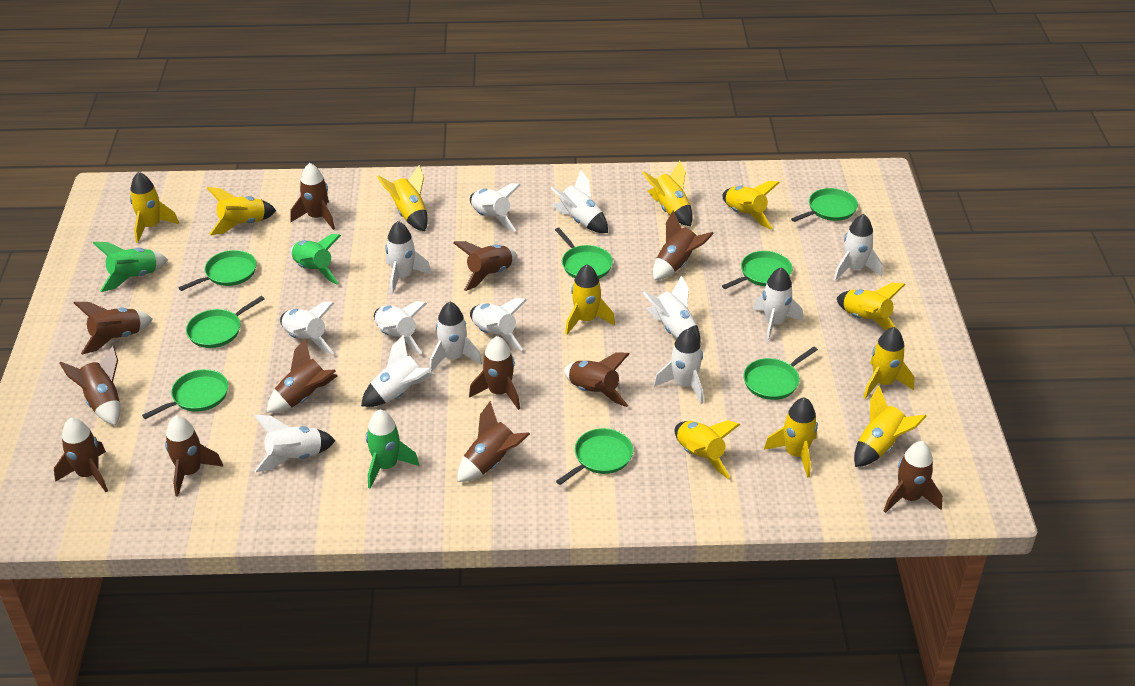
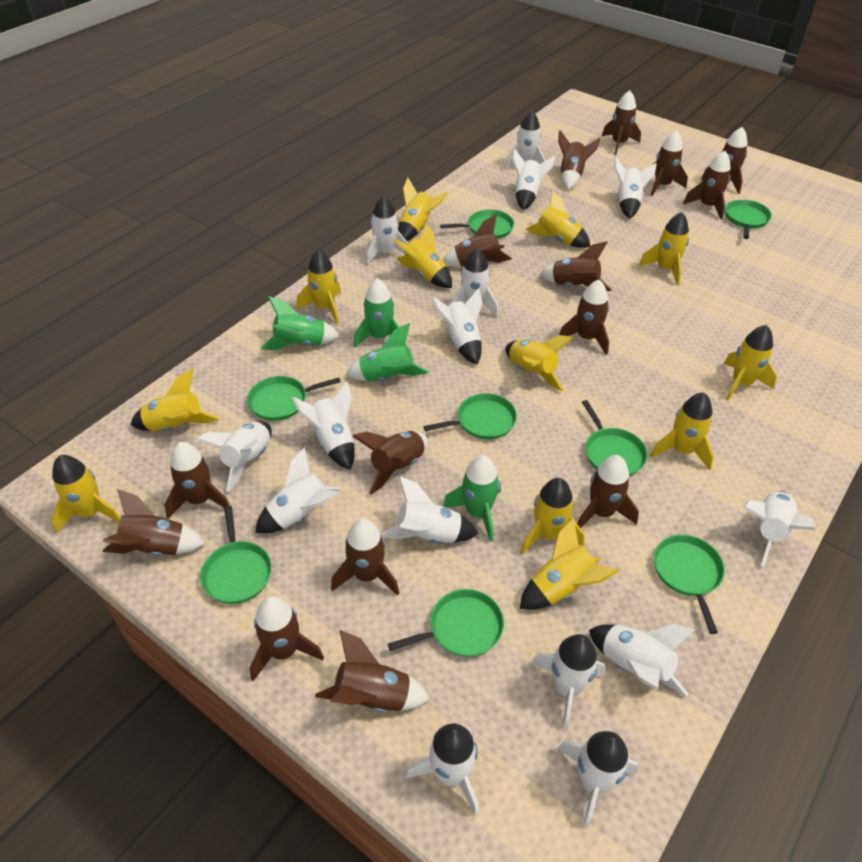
brown rocket: 12 -> 15
green rocket: 3 -> 4
white rocket: 13 -> 15
yellow rocket: 11 -> 12

